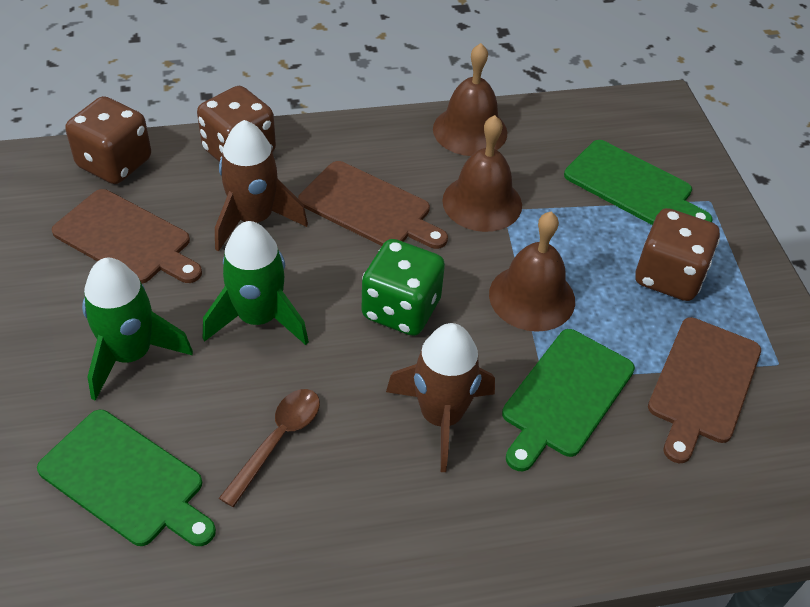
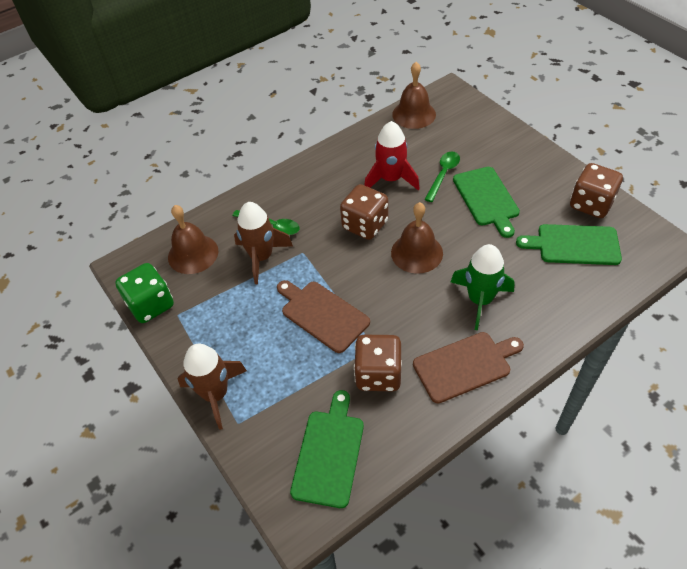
brown cutting board: 3 -> 2
brown spoon: 1 -> 0
green rocket: 2 -> 1
green spoon: 0 -> 2
red rocket: 0 -> 1

